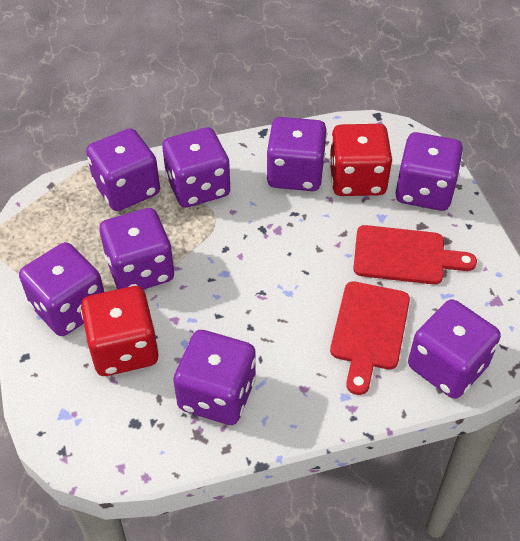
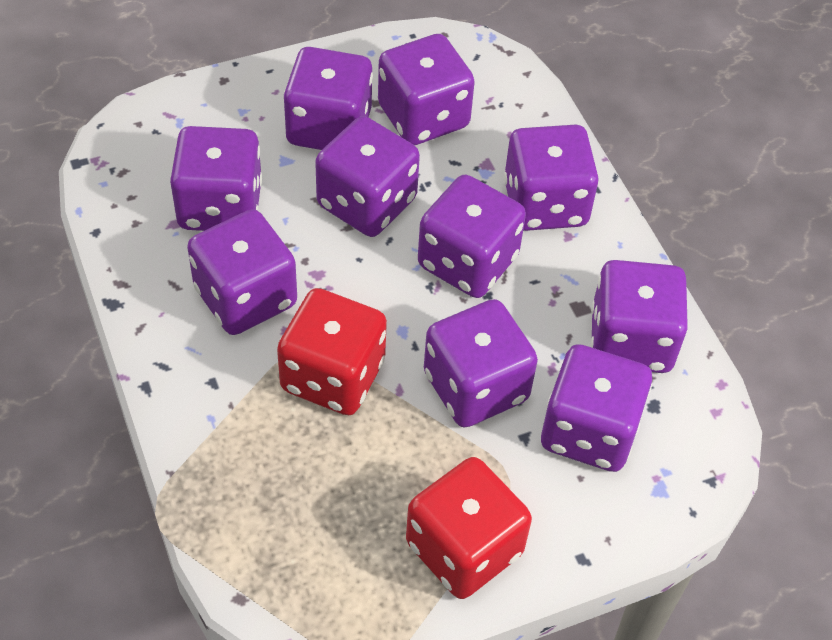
purple dice: 8 -> 10
red cutting board: 2 -> 0

